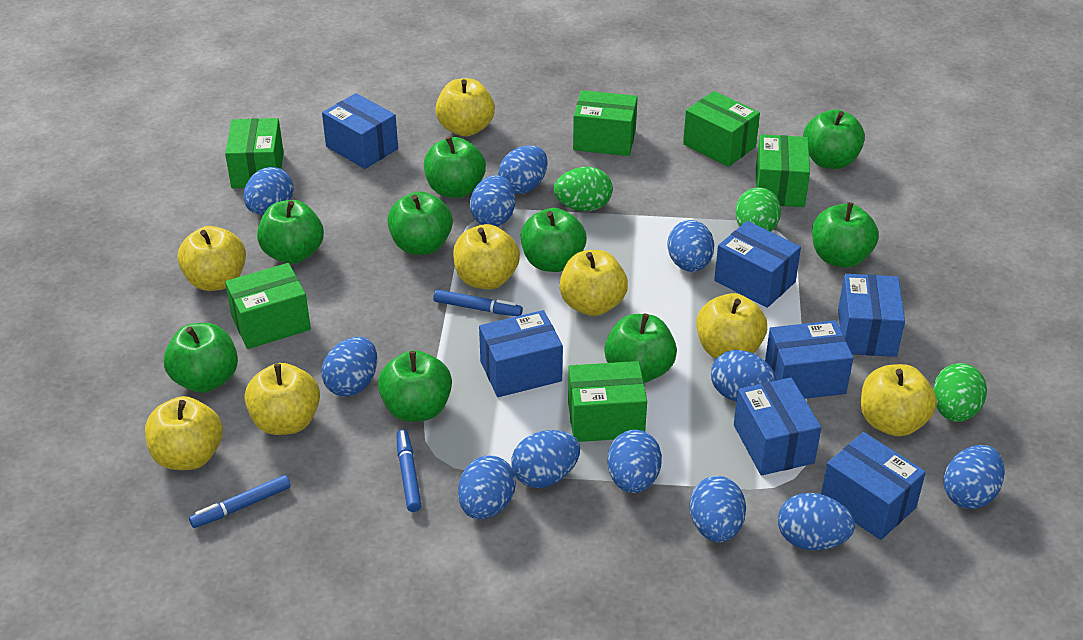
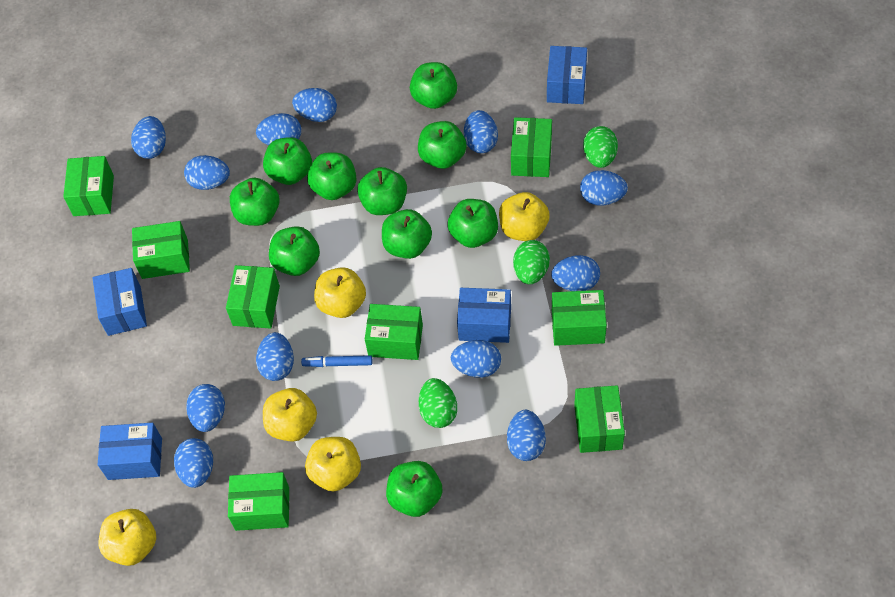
blue box: 7 -> 4
blue marker: 3 -> 1
green apple: 9 -> 10
green box: 6 -> 8
yellow apple: 8 -> 5

